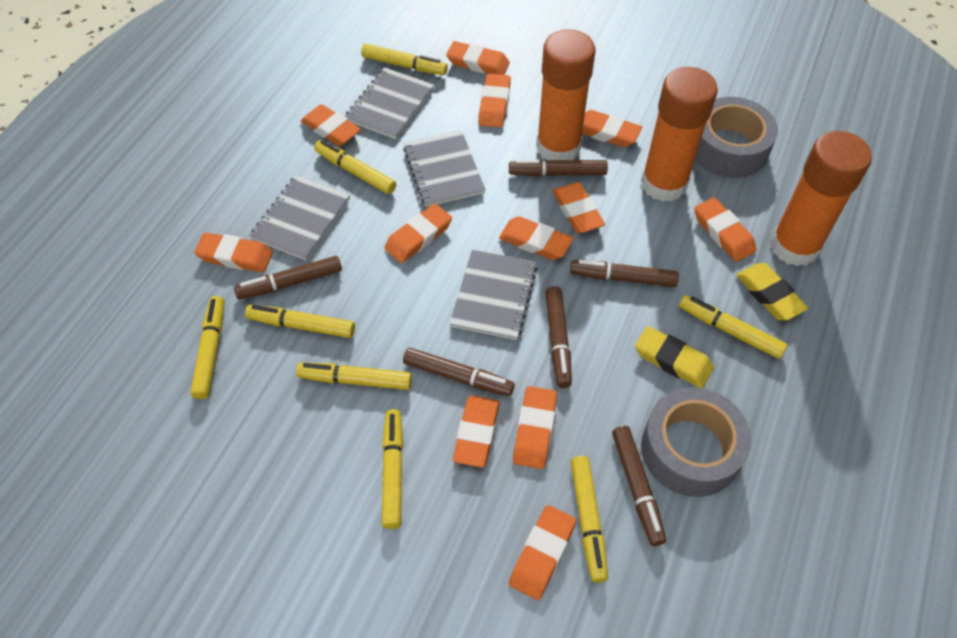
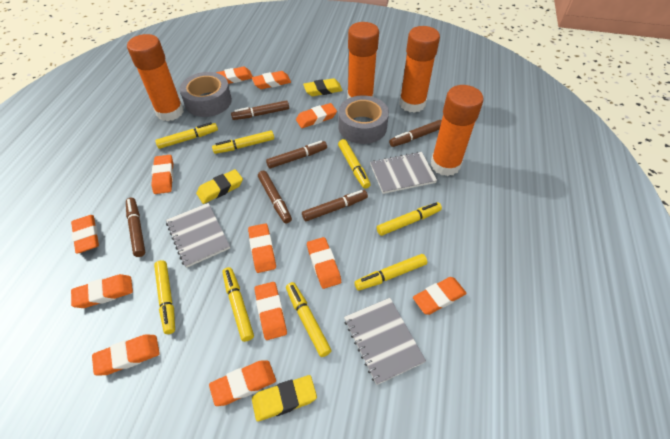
grey notebook: 4 -> 3
orange glue stick: 3 -> 4
yellow eraser: 2 -> 3

